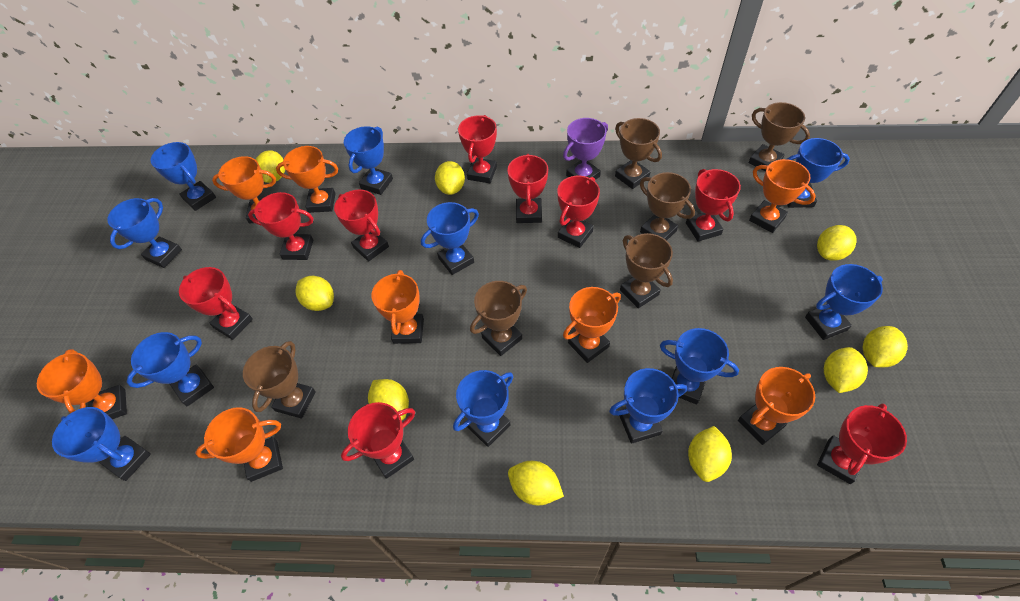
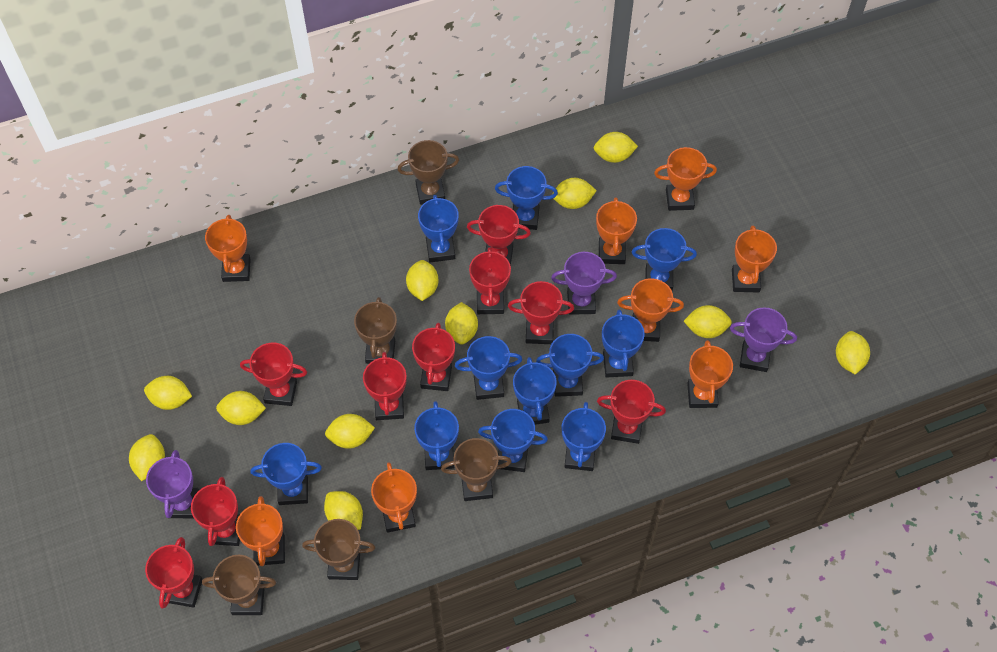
brown trophy: 6 -> 5
purple trophy: 1 -> 3
yellow lemon: 9 -> 11

